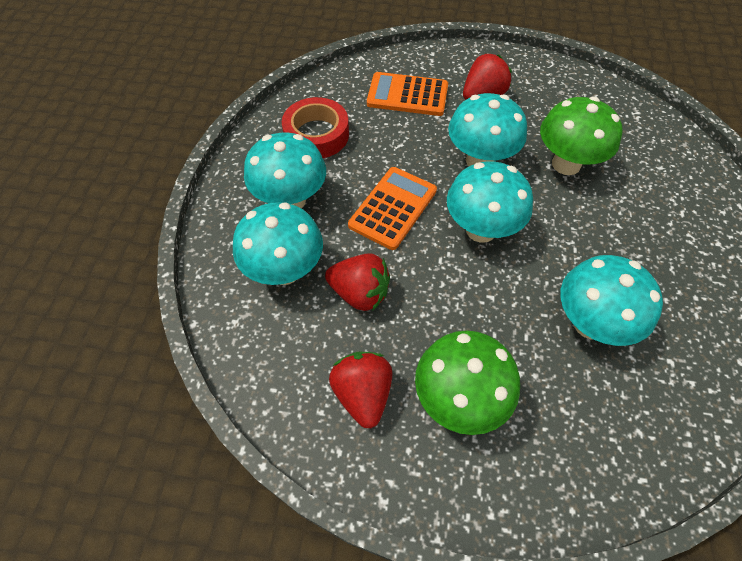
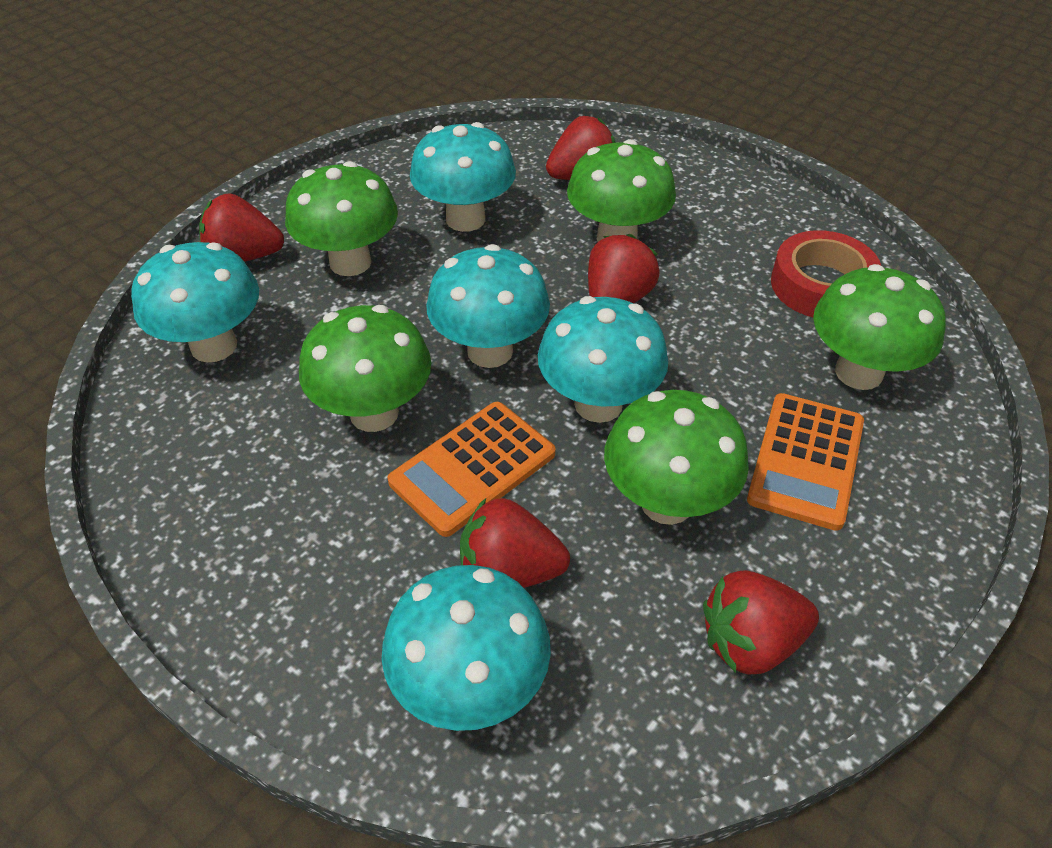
green mushroom: 2 -> 5
red strawberry: 3 -> 5

